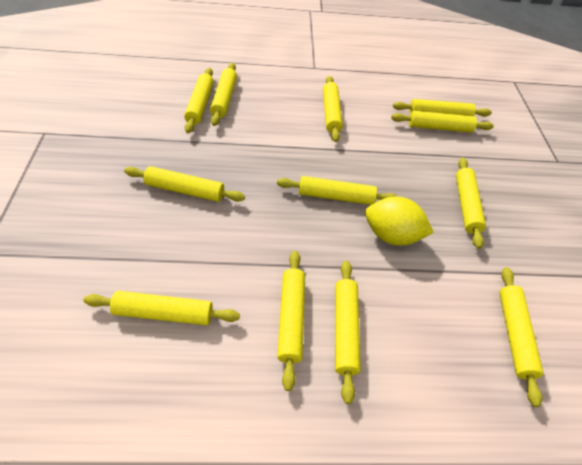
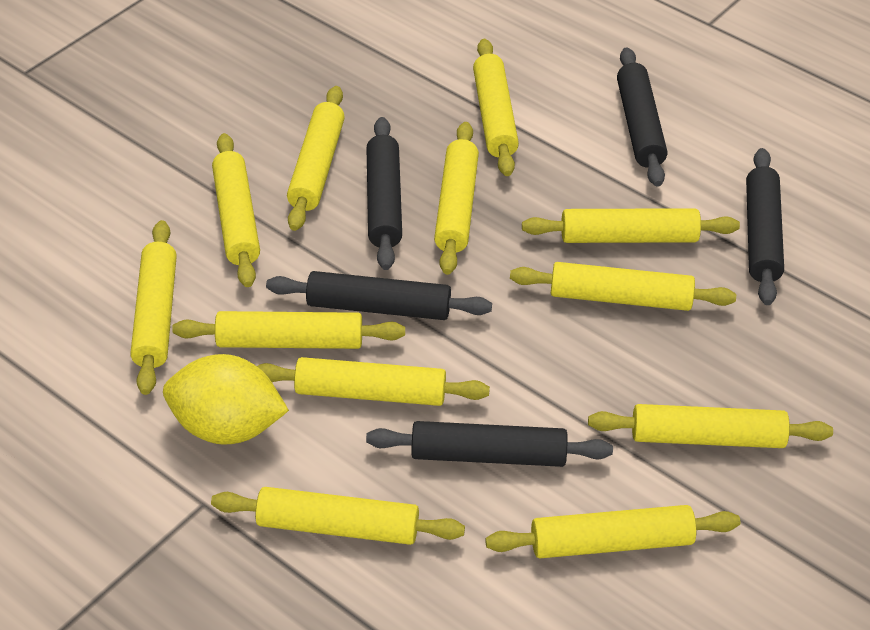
black rolling pin: 0 -> 5

